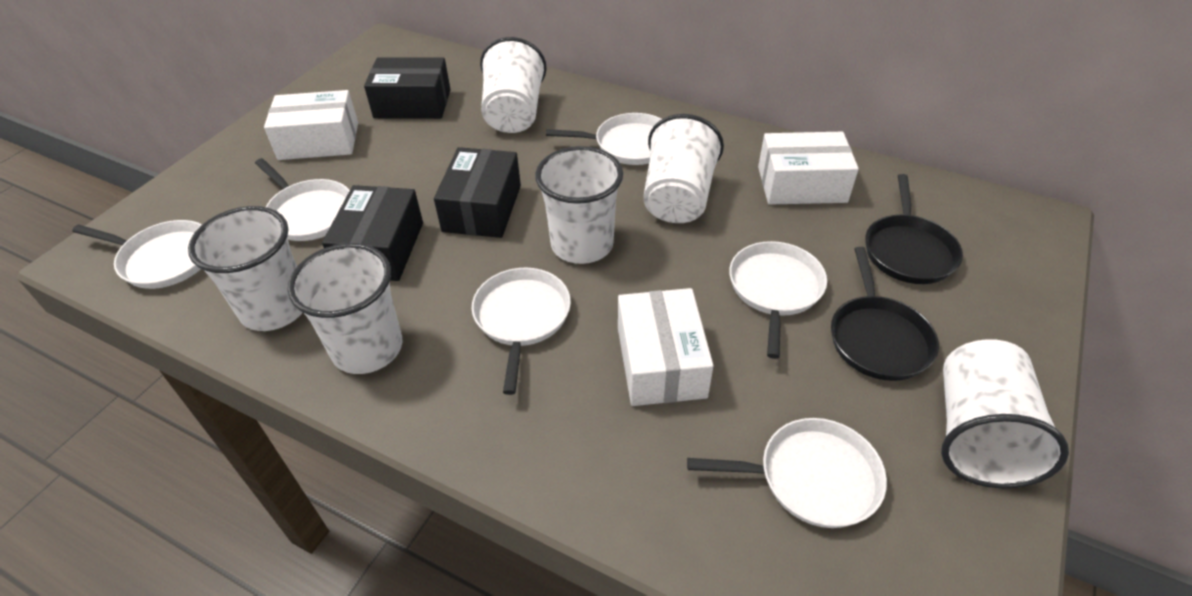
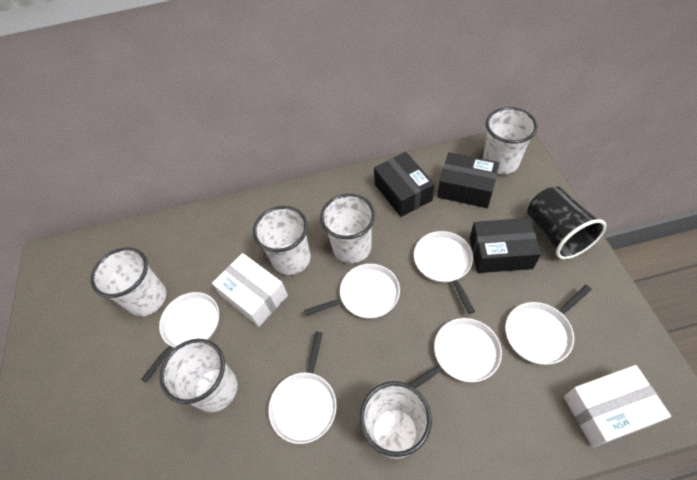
black cup: 0 -> 1
black pan: 2 -> 0
white box: 3 -> 2

